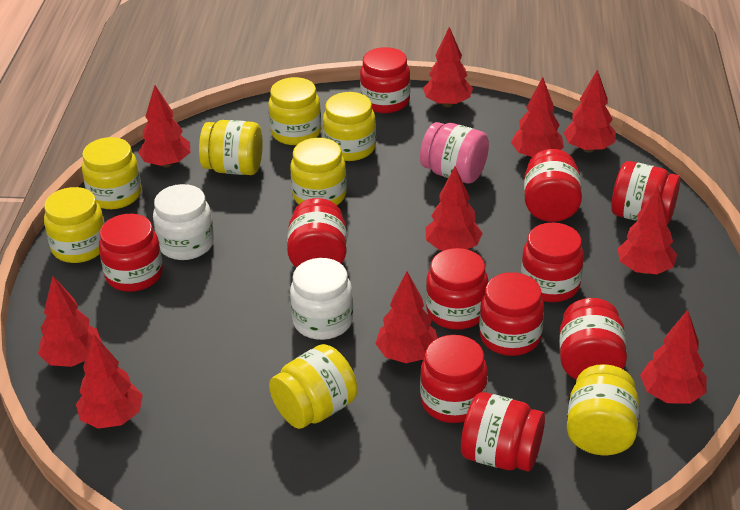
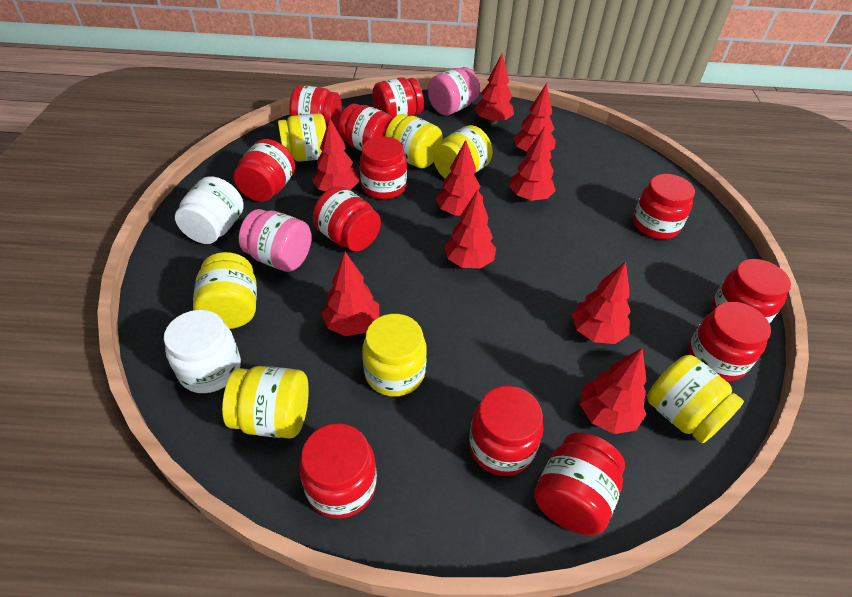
pink jar: 1 -> 2
red jar: 11 -> 12
red tree: 10 -> 9
yellow jar: 8 -> 7

